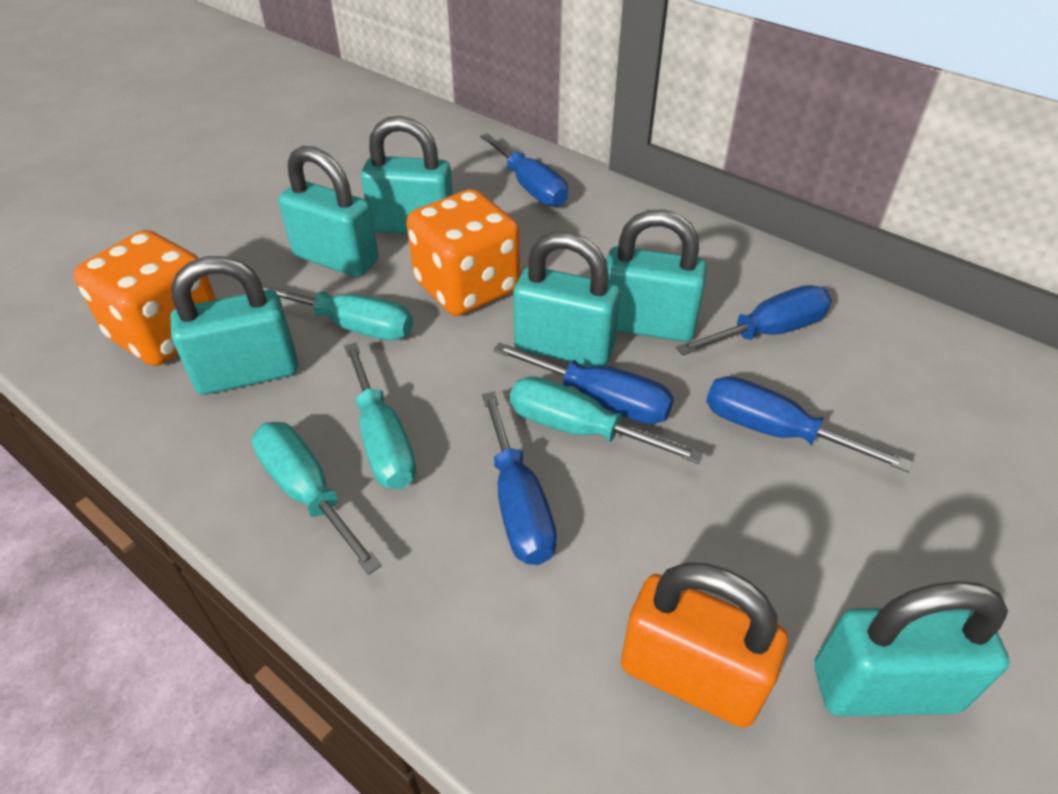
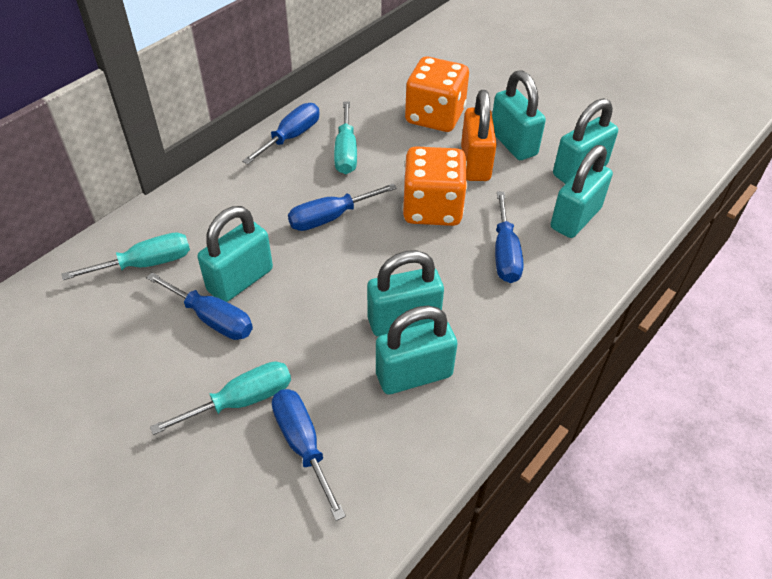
turquoise screwdriver: 4 -> 3

